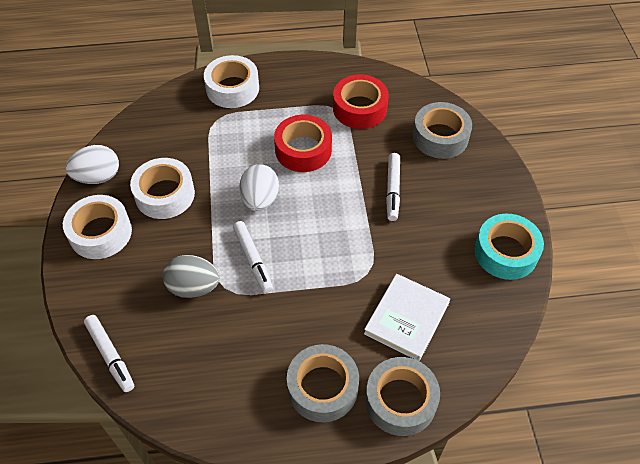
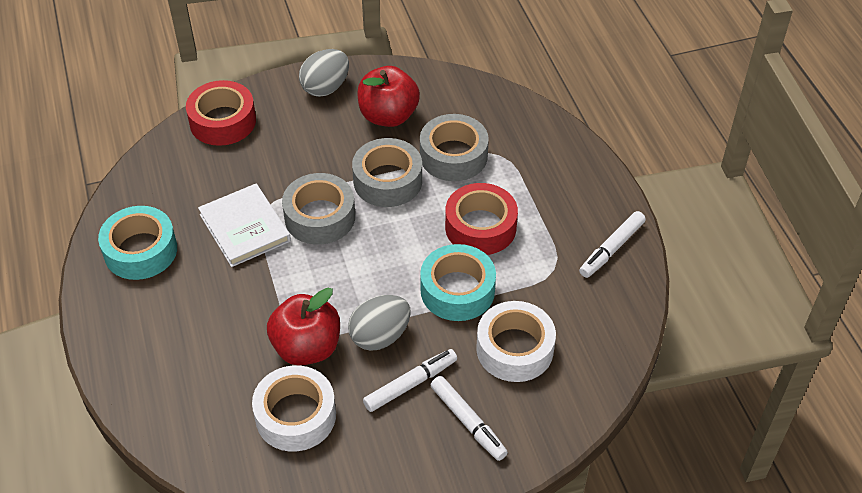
grey egg: 1 -> 2
red apple: 0 -> 2
turquoise tape: 1 -> 2
white egg: 2 -> 0
white tape: 3 -> 2

